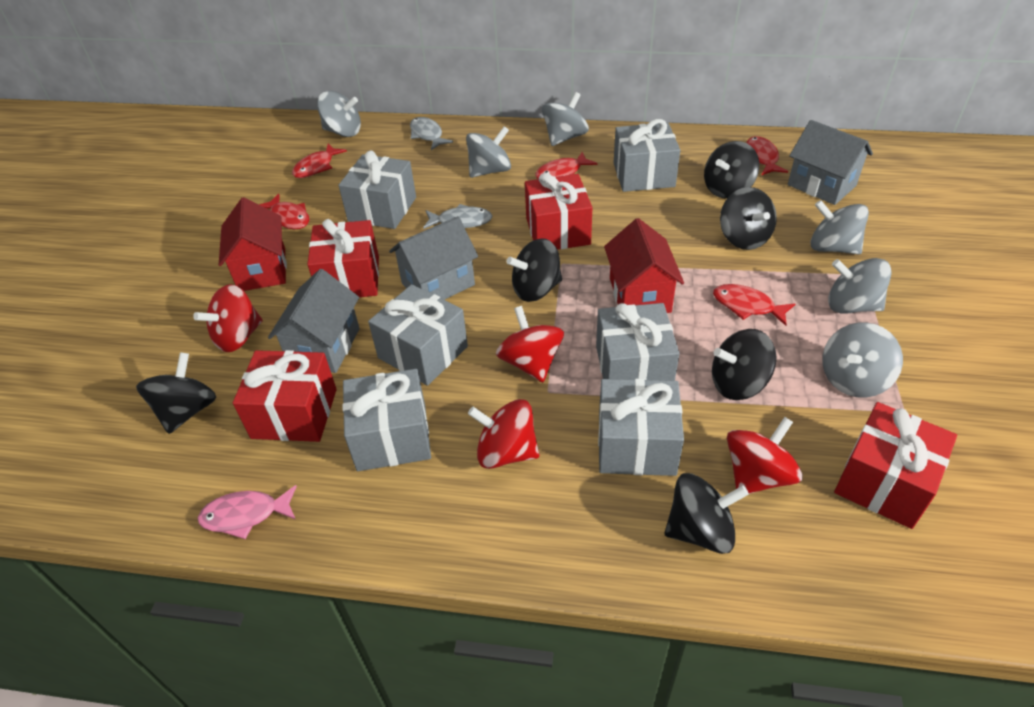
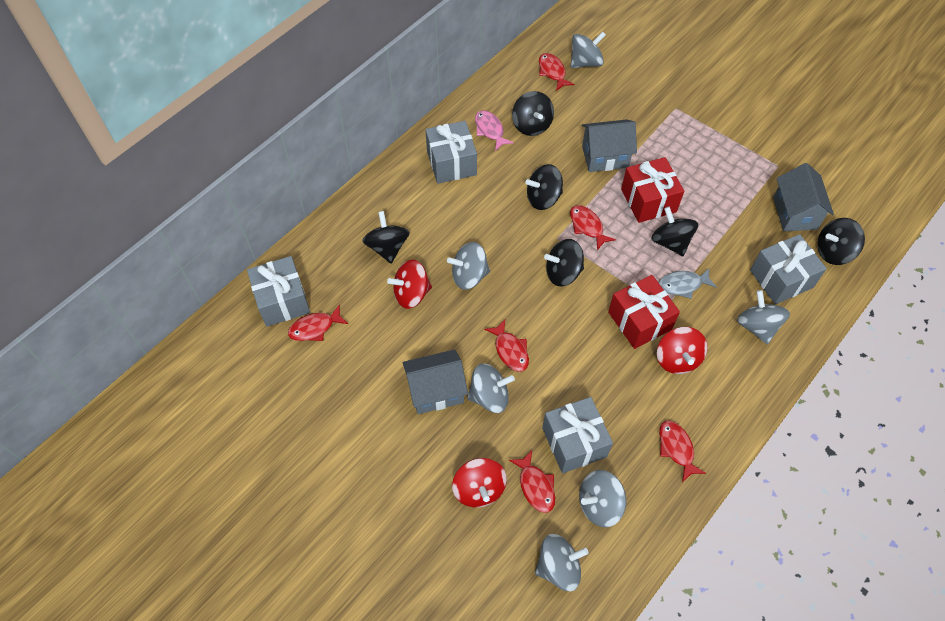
grey fish: 2 -> 1
grey gift: 6 -> 4
red fish: 5 -> 6
red gift: 4 -> 2
red house: 2 -> 0
red spinning top: 4 -> 3

